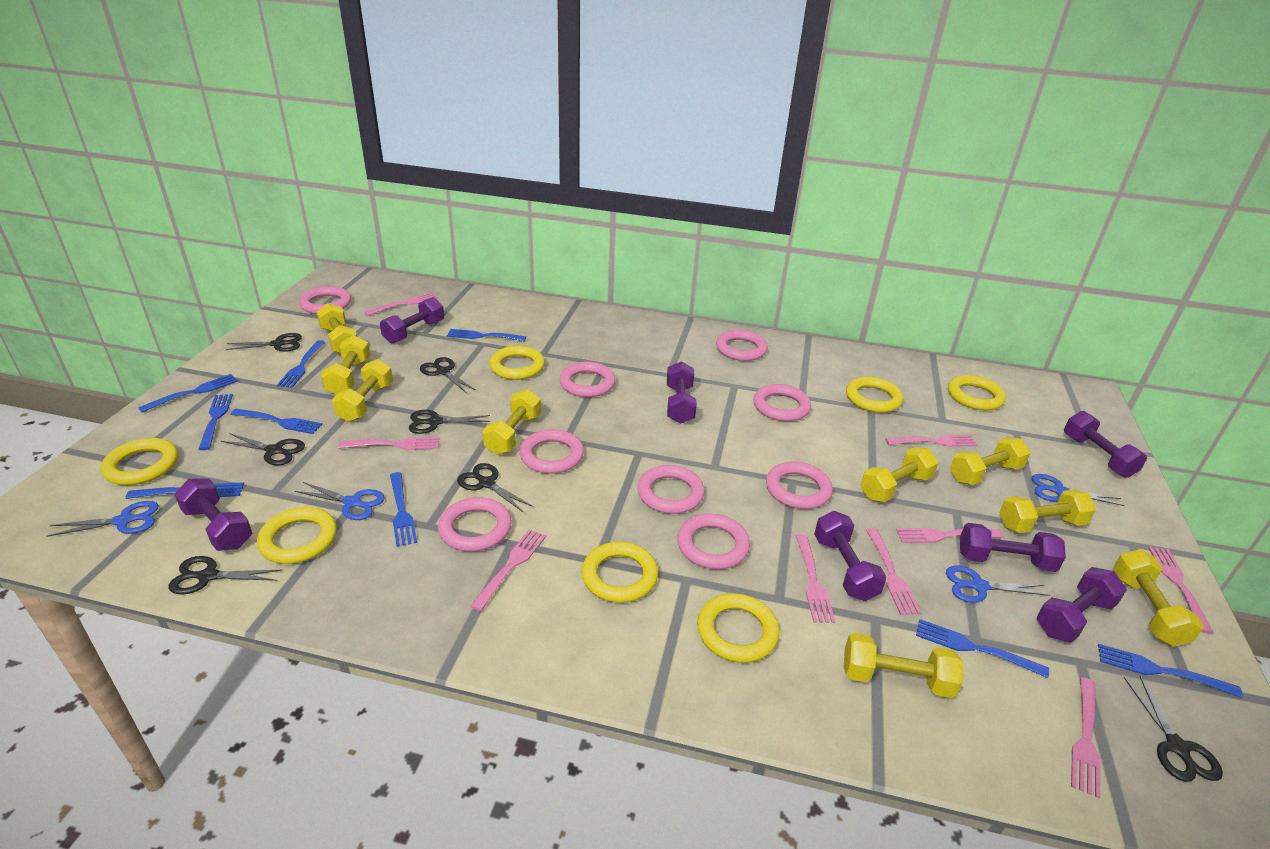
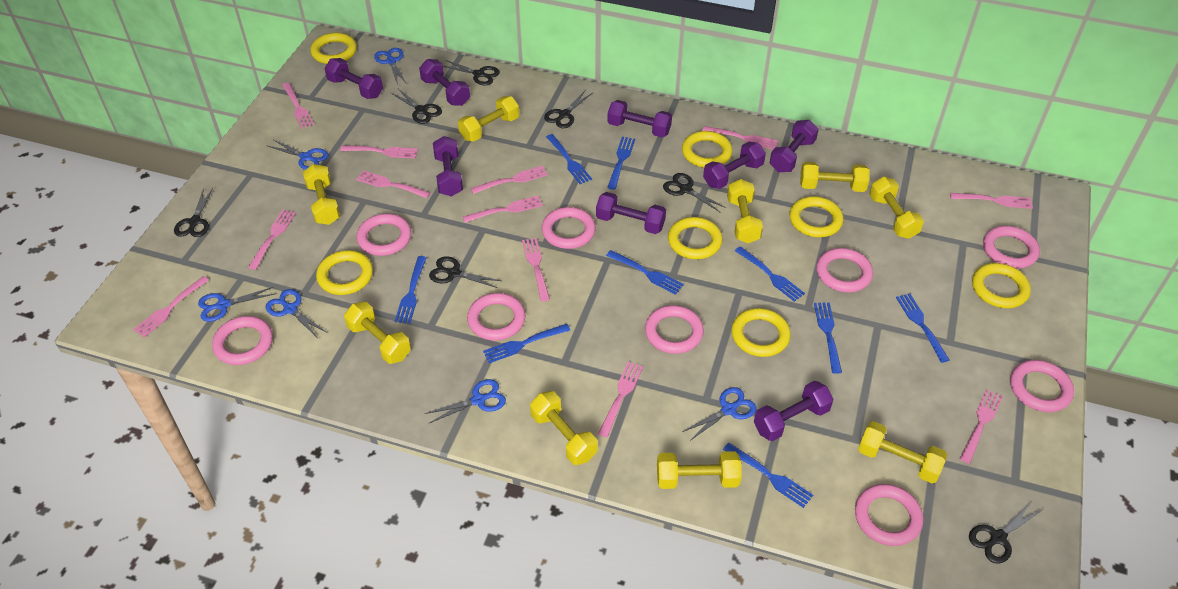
blue scissors: 4 -> 6
pink fork: 9 -> 12
purple dumbbell: 7 -> 8

